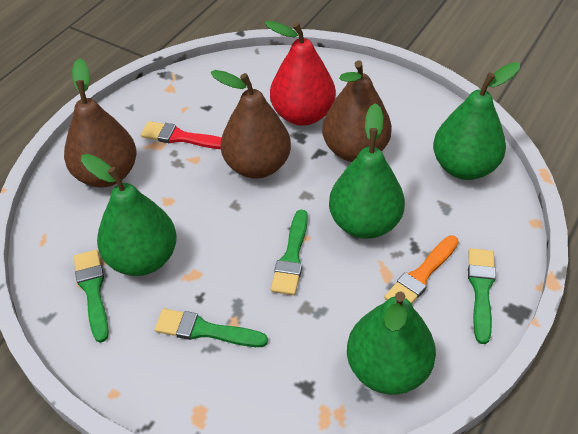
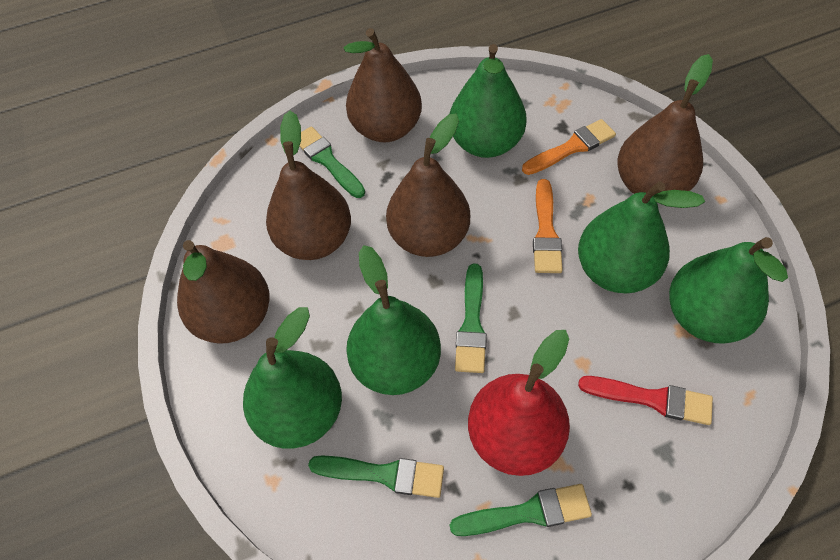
brown pear: 3 -> 5
green pear: 4 -> 5
orange brush: 1 -> 2

